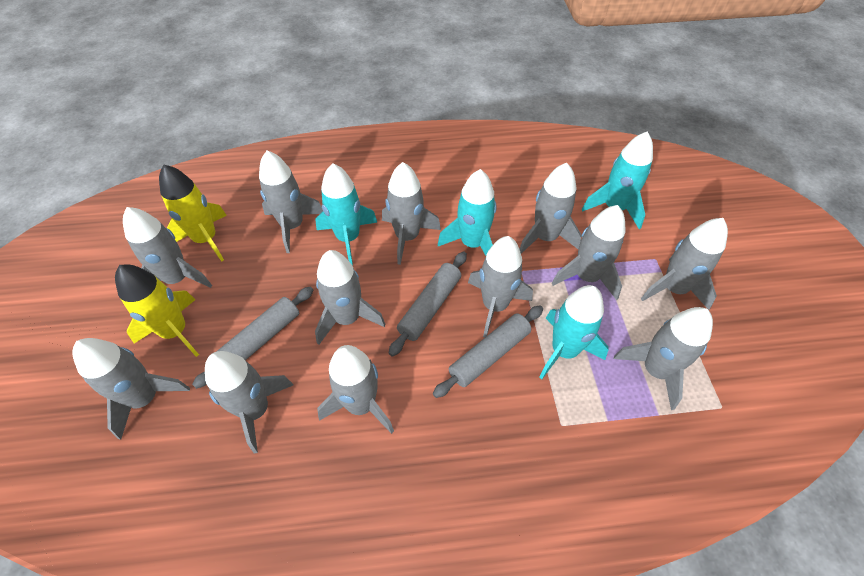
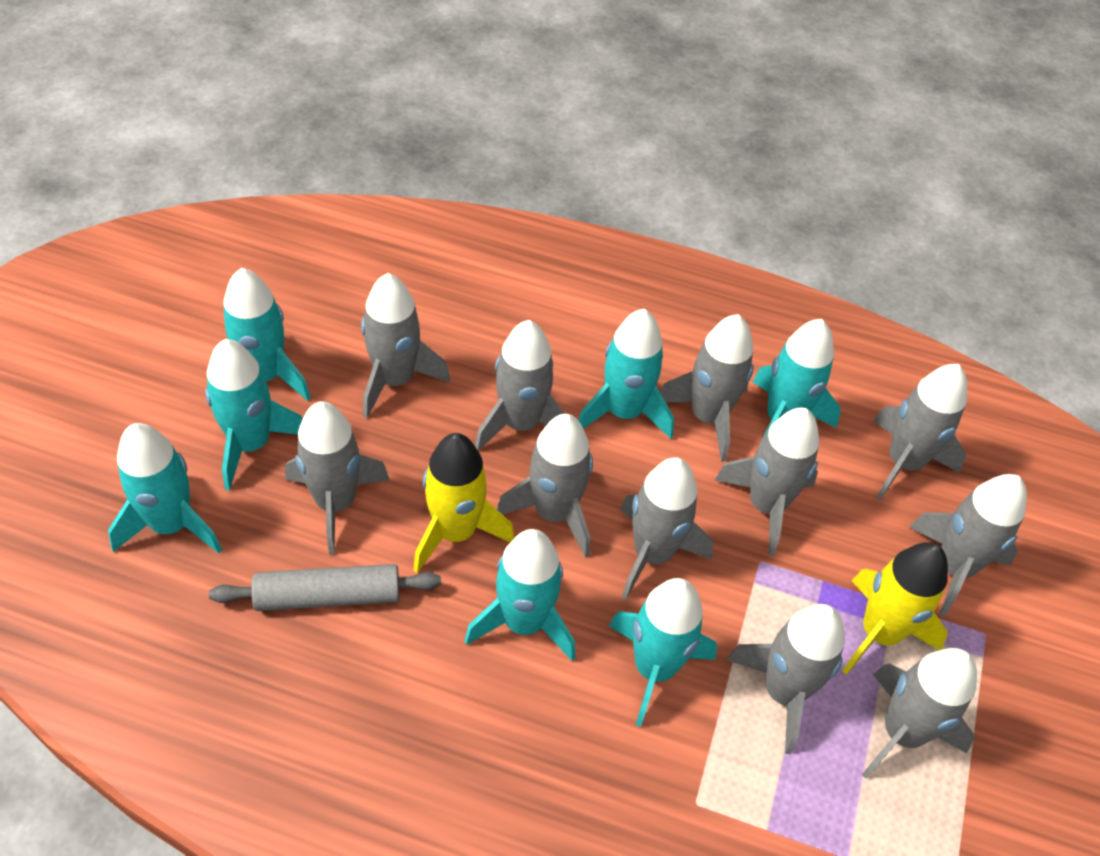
grey rocket: 12 -> 11
grey rolling pin: 3 -> 1
turquoise rocket: 4 -> 7

